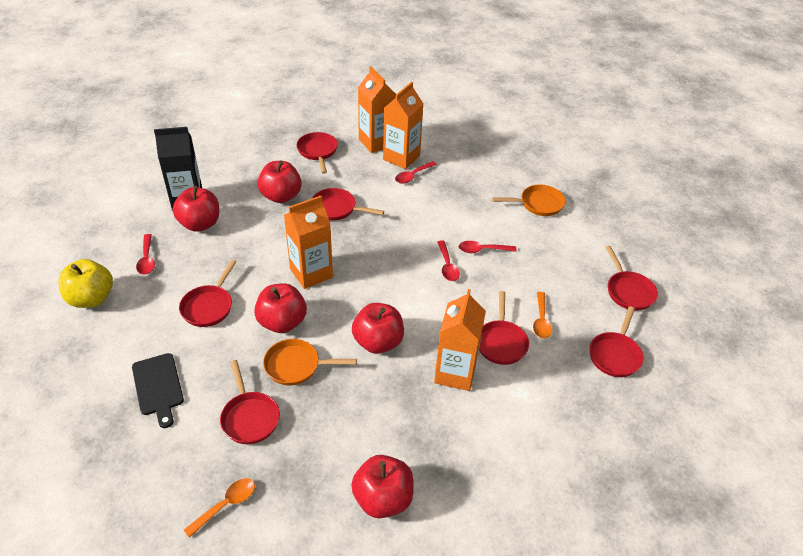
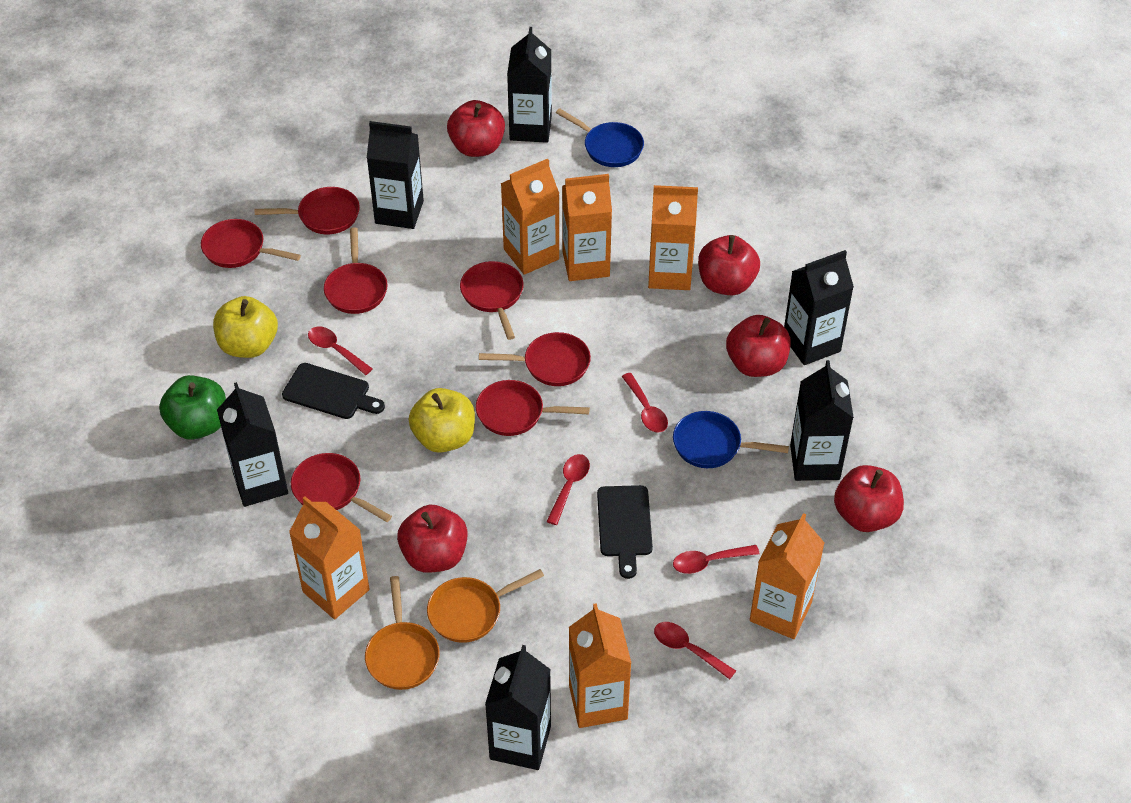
black carton: 1 -> 6
black cutting board: 1 -> 2
blue pan: 0 -> 2
green apple: 0 -> 1
orange carton: 4 -> 6
orange spoon: 2 -> 0
red spoon: 4 -> 5
yellow apple: 1 -> 2

